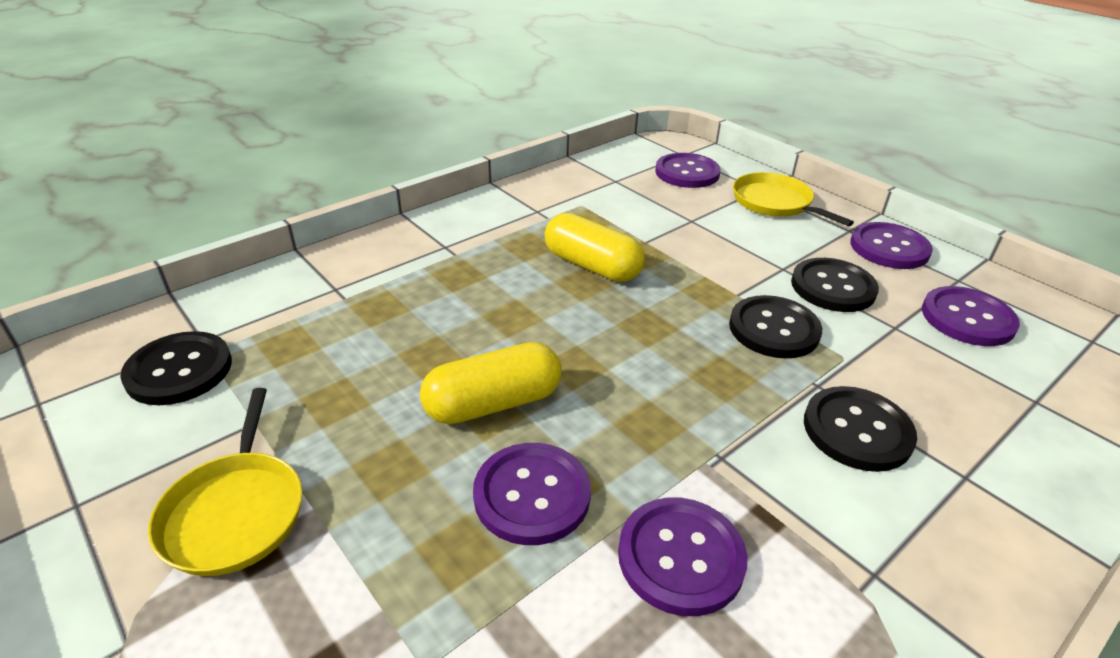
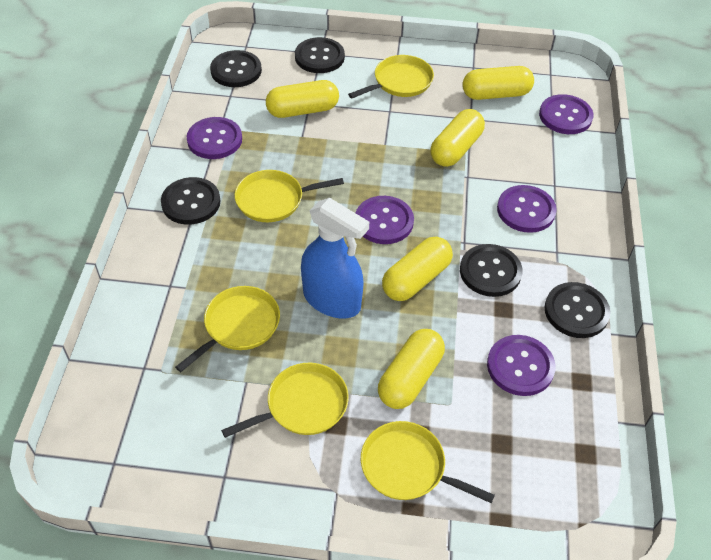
black button: 4 -> 5
blue spray bottle: 0 -> 1
yellow capsule: 2 -> 5
yellow pan: 2 -> 5

